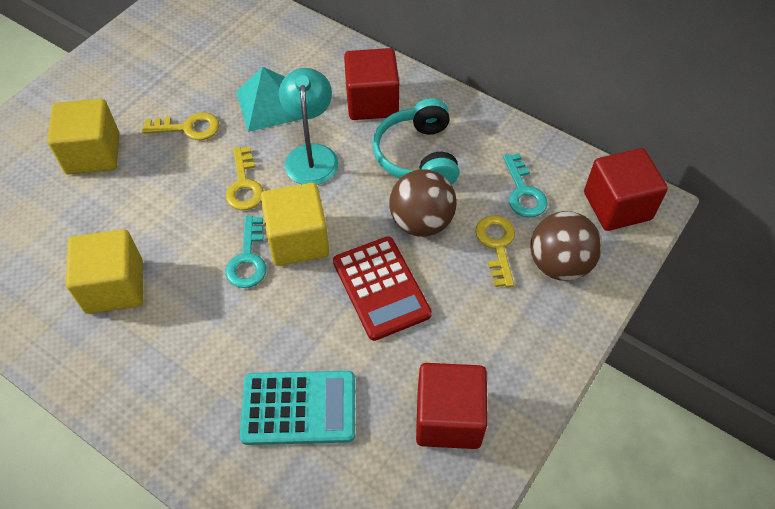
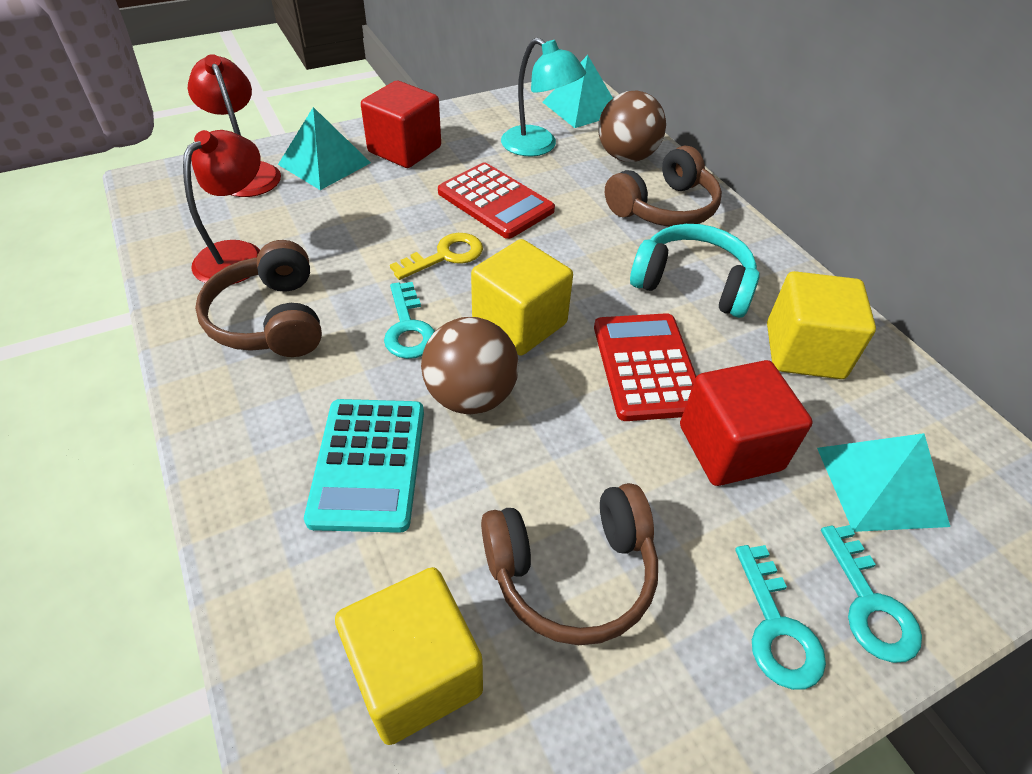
brown headphones: 0 -> 3
red calculator: 1 -> 2
red cube: 3 -> 2
red lamp: 0 -> 2
turquoise key: 2 -> 3
turquoise pyramid: 1 -> 3
yellow key: 3 -> 1

